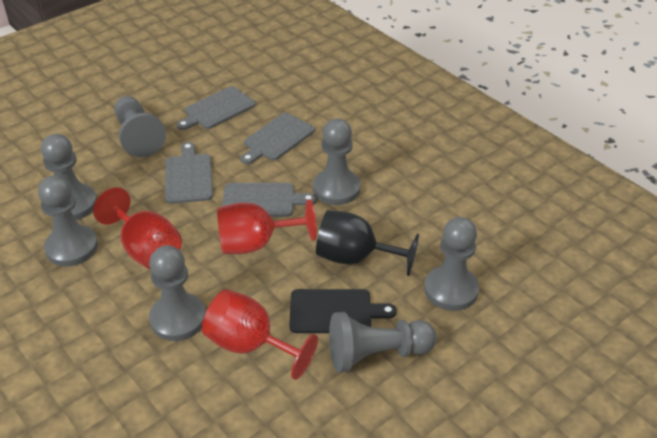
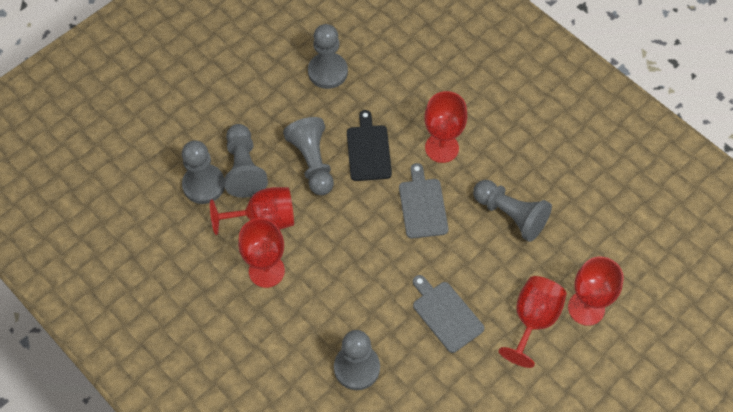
black goblet: 1 -> 0
grey cutting board: 4 -> 2
grey pawn: 7 -> 6
red goblet: 3 -> 5

